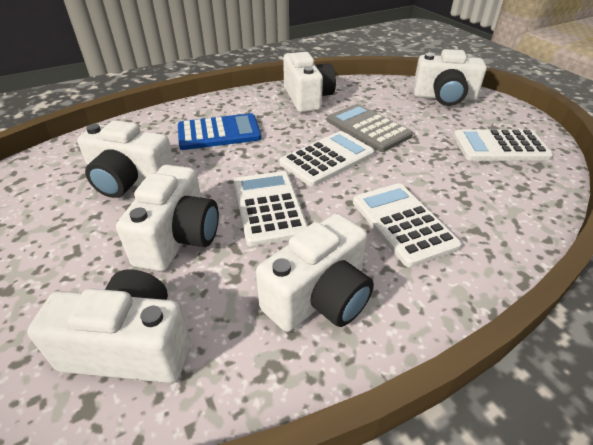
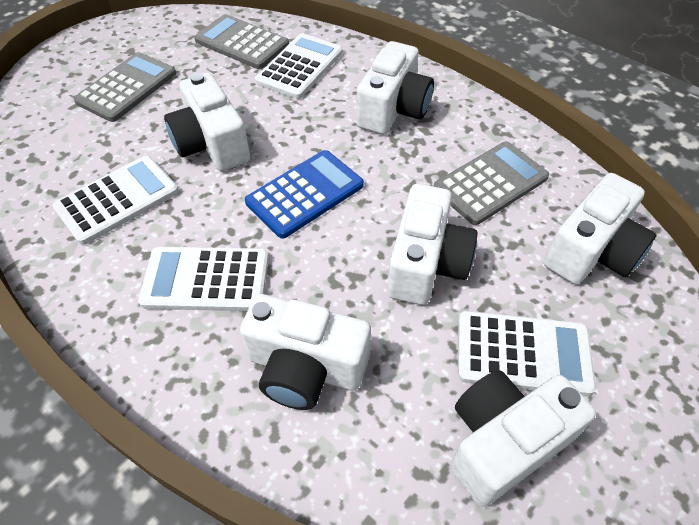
grey calculator: 1 -> 3

